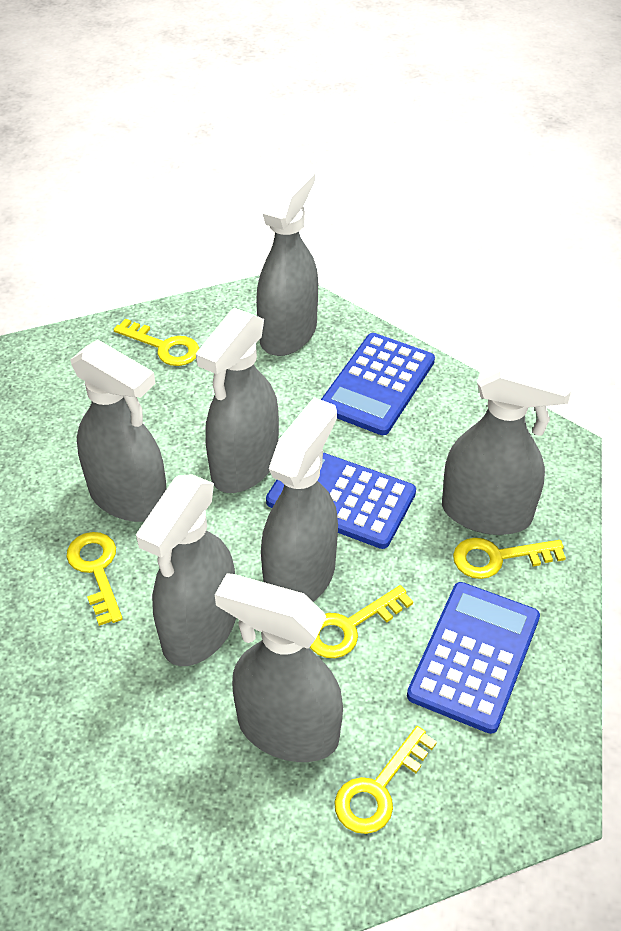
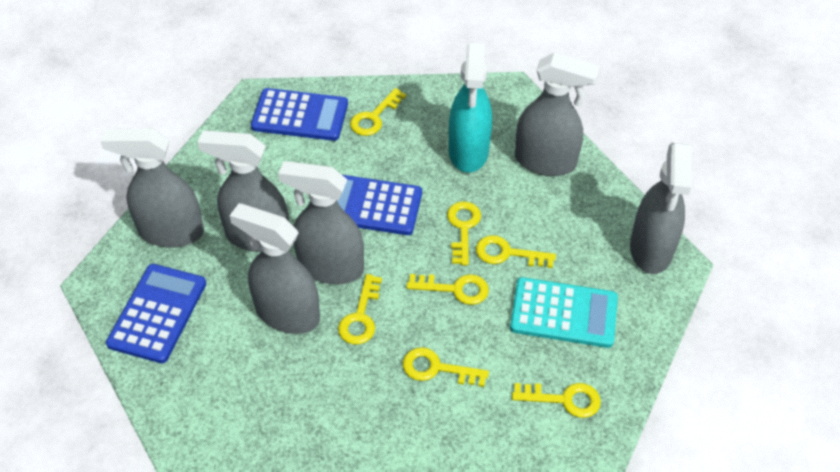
grey spray bottle: 7 -> 6
turquoise calculator: 0 -> 1
turquoise spray bottle: 0 -> 1
yellow key: 5 -> 7

